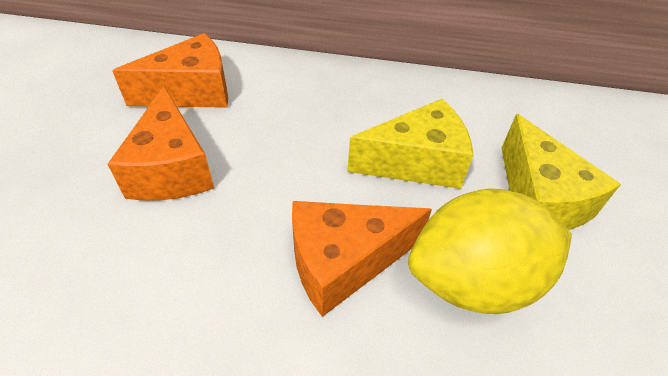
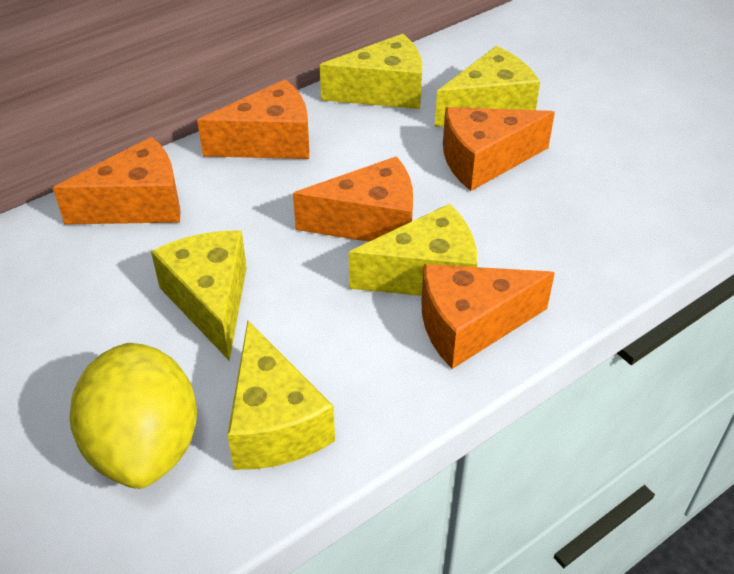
orange cheese: 3 -> 5
yellow cheese: 2 -> 5

